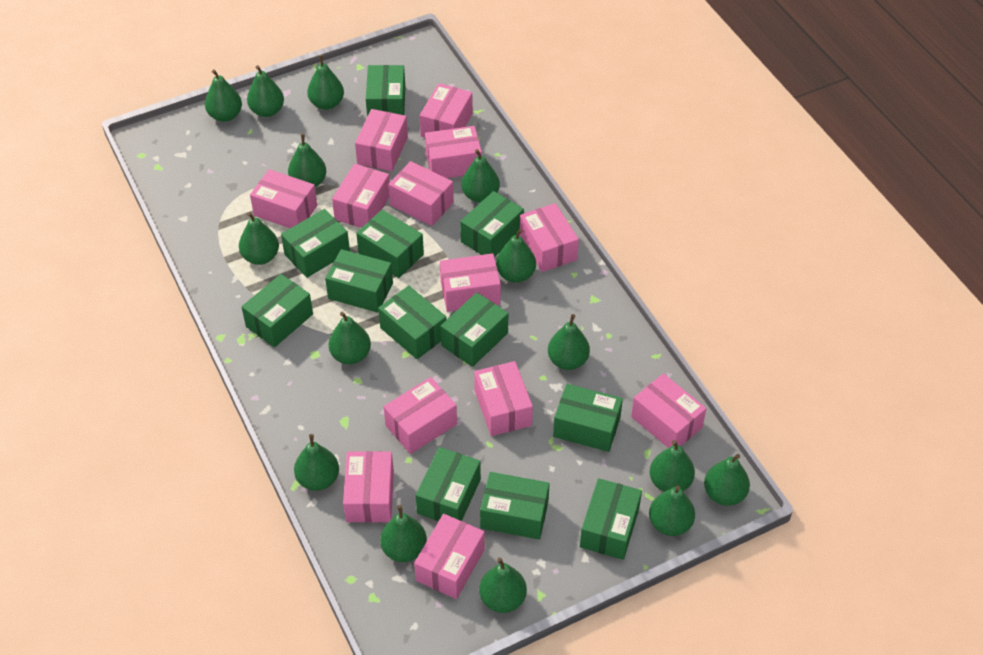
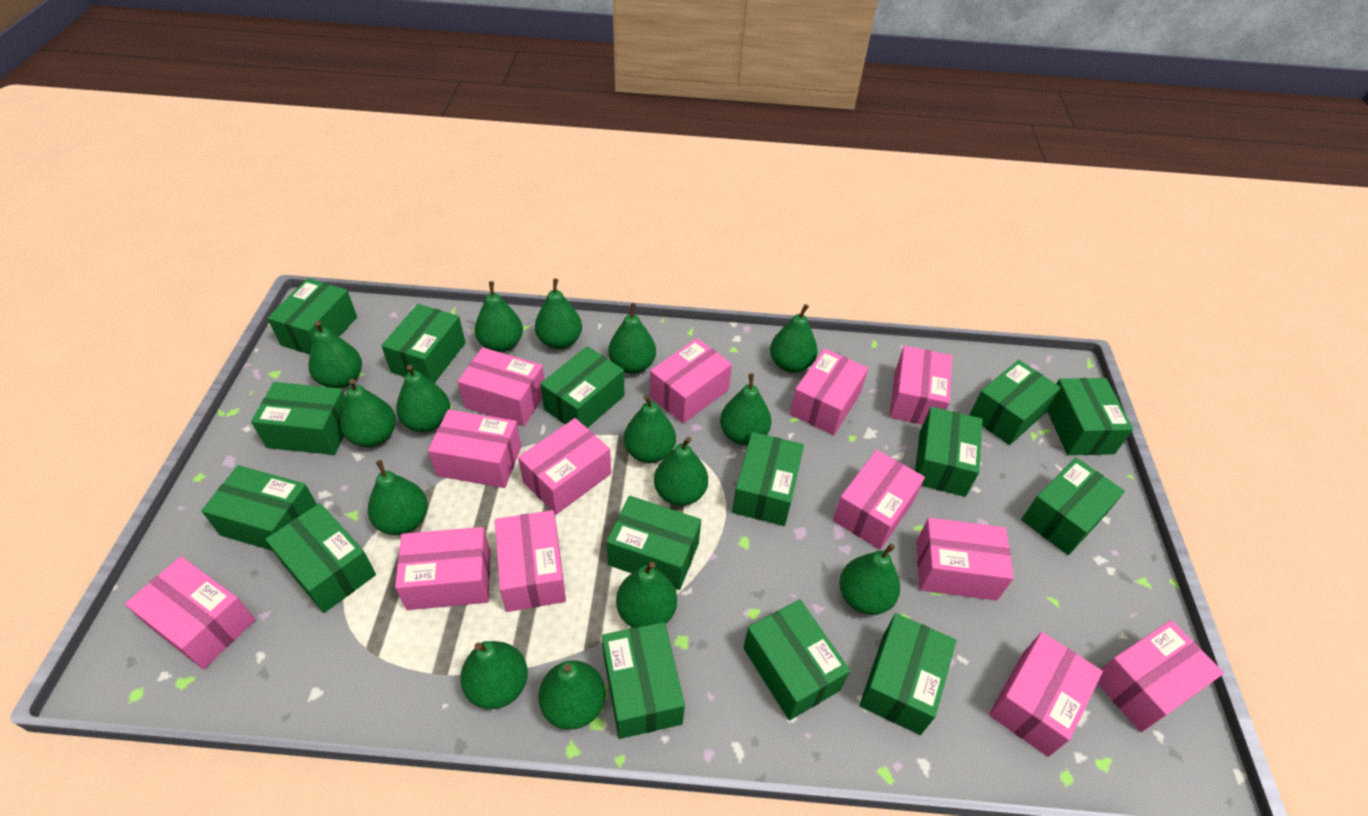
green box: 12 -> 15

